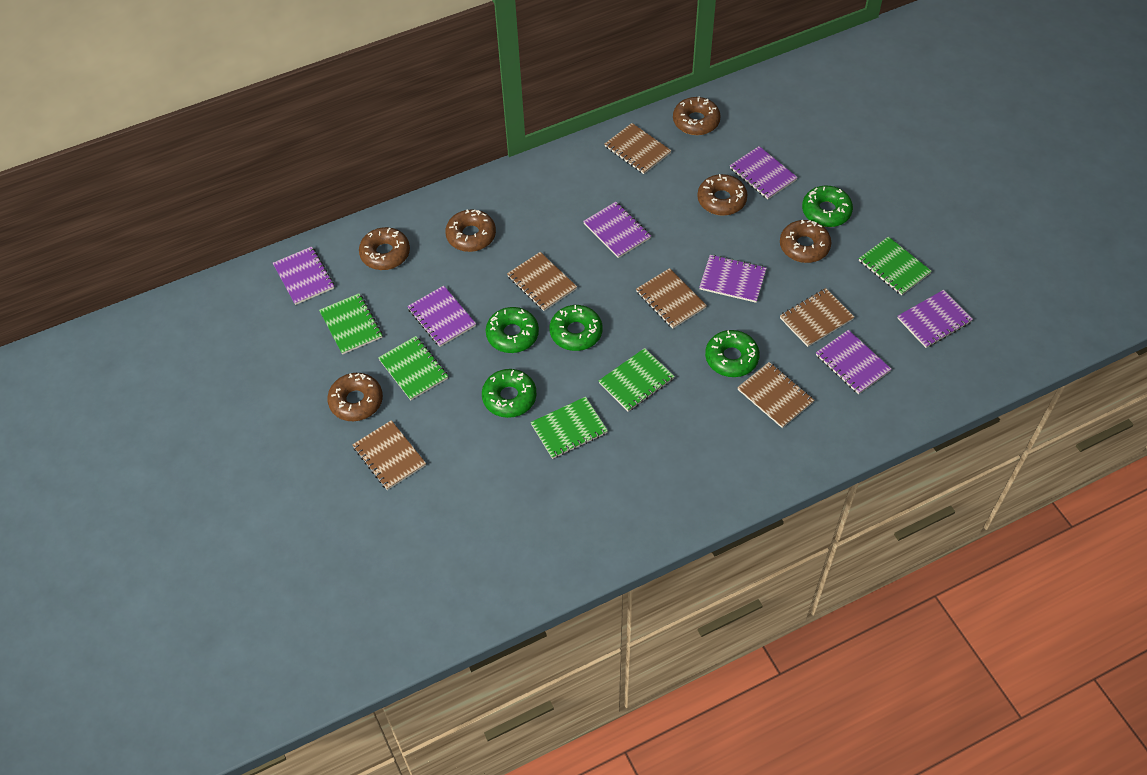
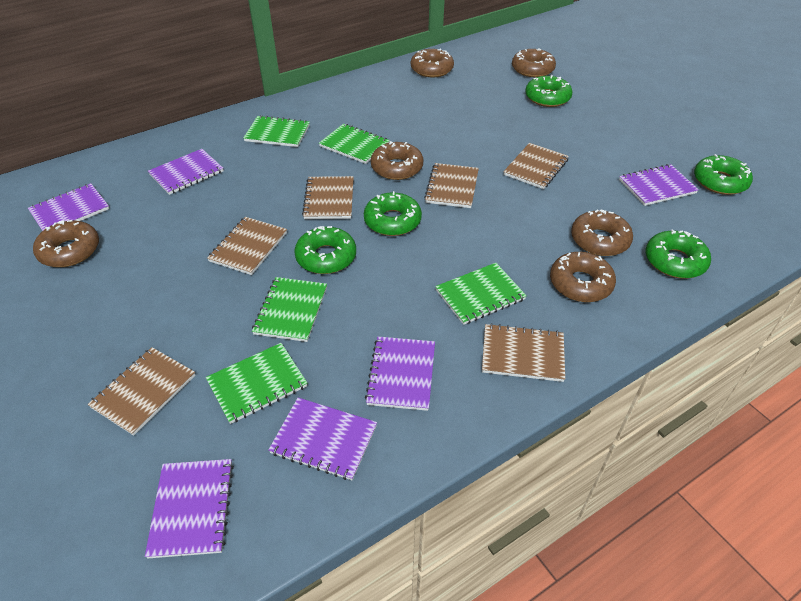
purple notebook: 7 -> 6

